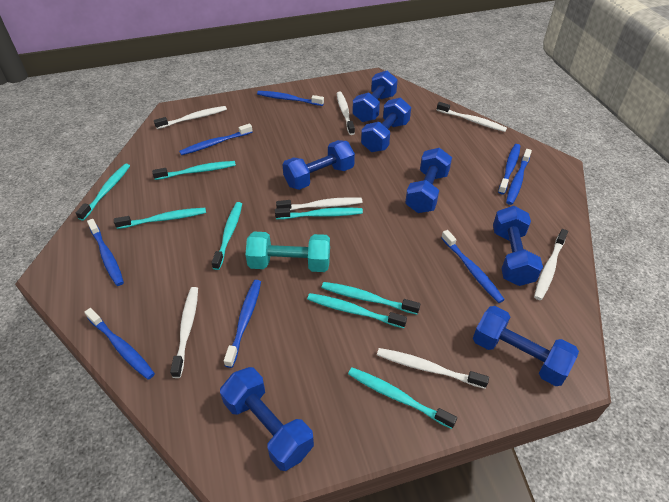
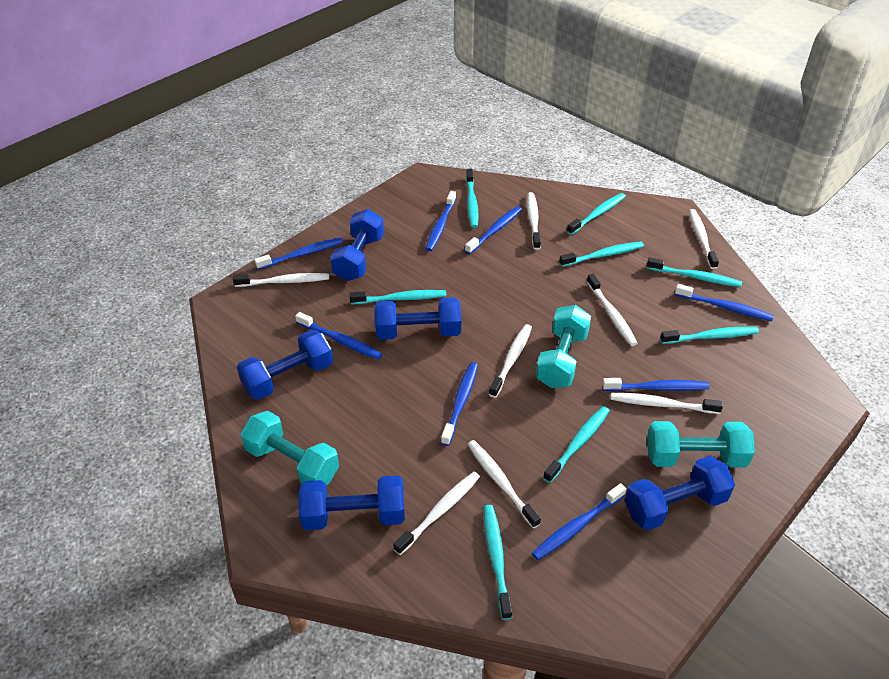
blue dumbbell: 7 -> 5
turquoise dumbbell: 1 -> 3
white toothbrush: 7 -> 8

